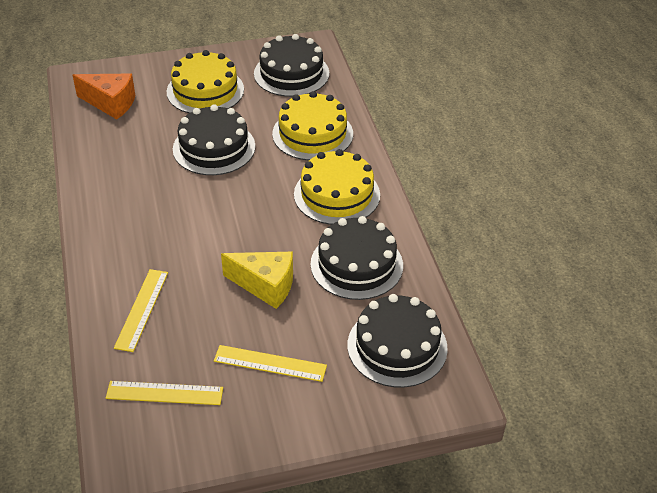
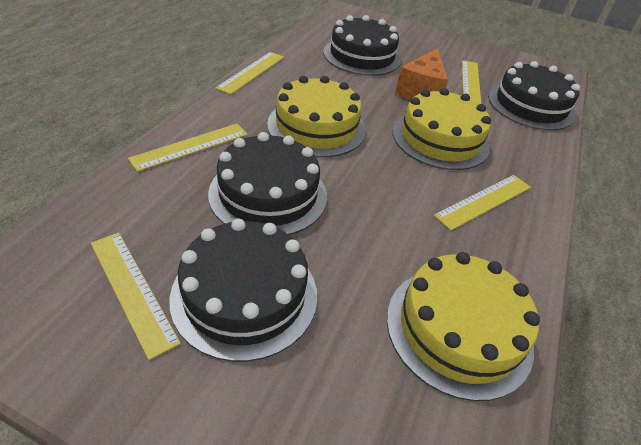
yellow cheese: 1 -> 0
yellow ruler: 3 -> 5

